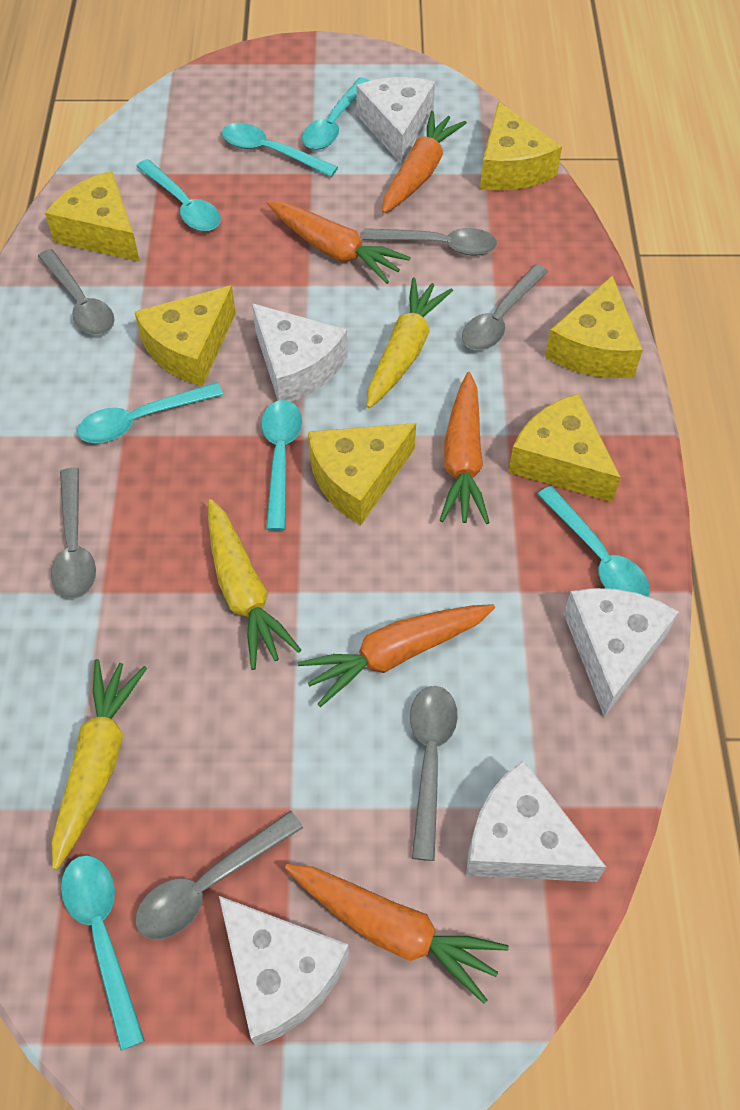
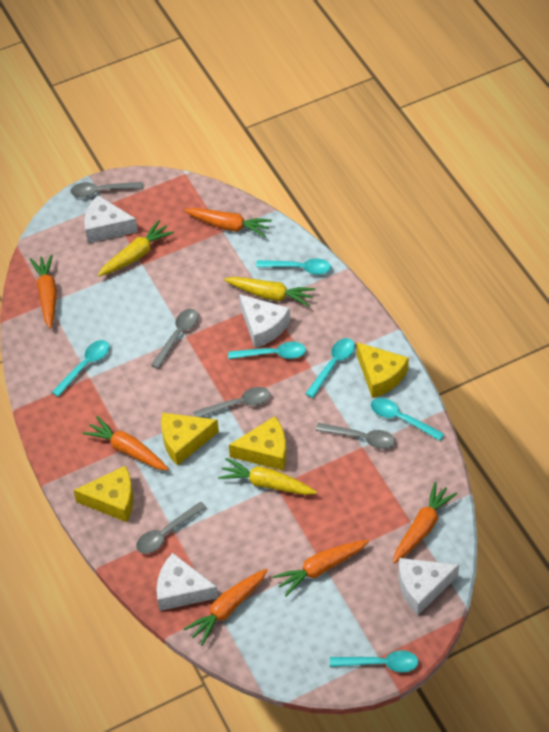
grey spoon: 6 -> 5
orange carrot: 5 -> 6
turquoise spoon: 7 -> 6
white cheese: 5 -> 4
yellow cheese: 6 -> 4

